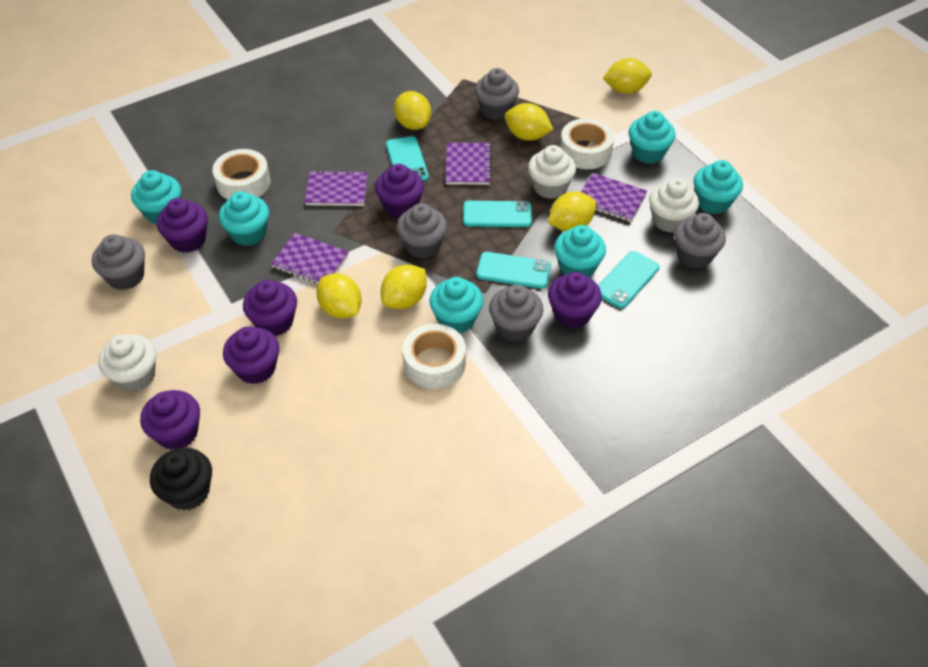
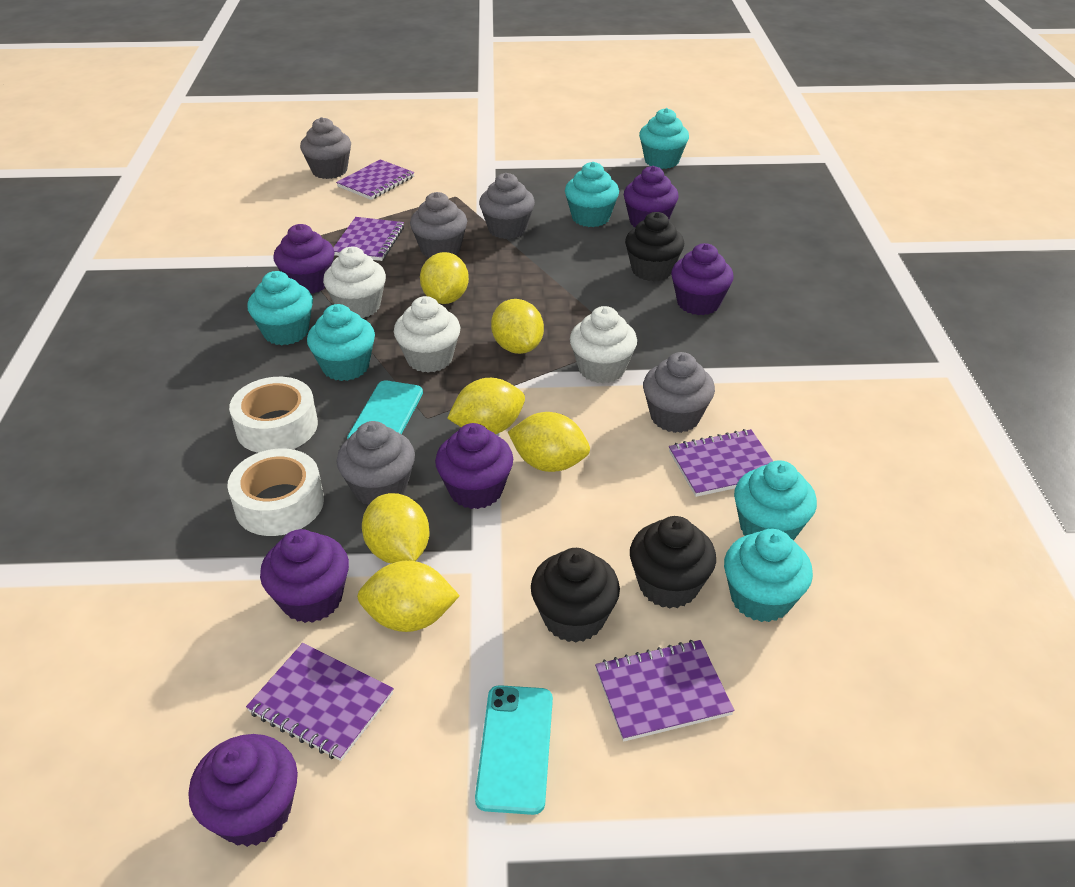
black cupcake: 1 -> 3
purple notebook: 4 -> 5
turquoise phone: 4 -> 2
white tape: 3 -> 2

